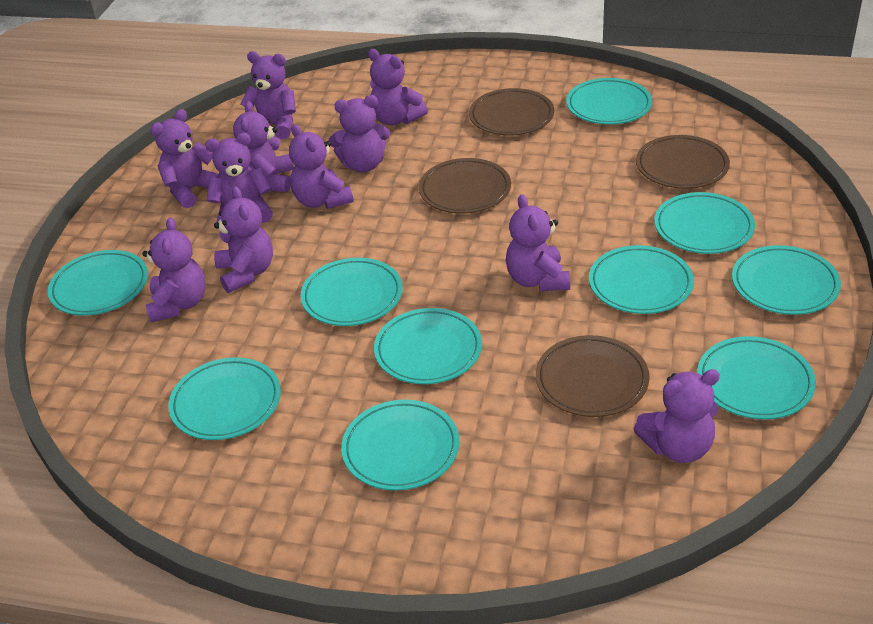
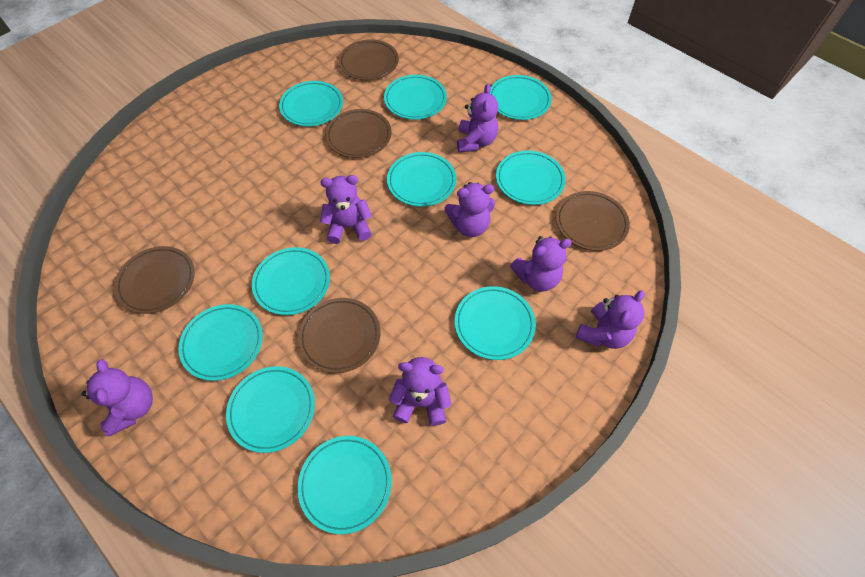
brown plate: 4 -> 5
purple teddy bear: 11 -> 7

